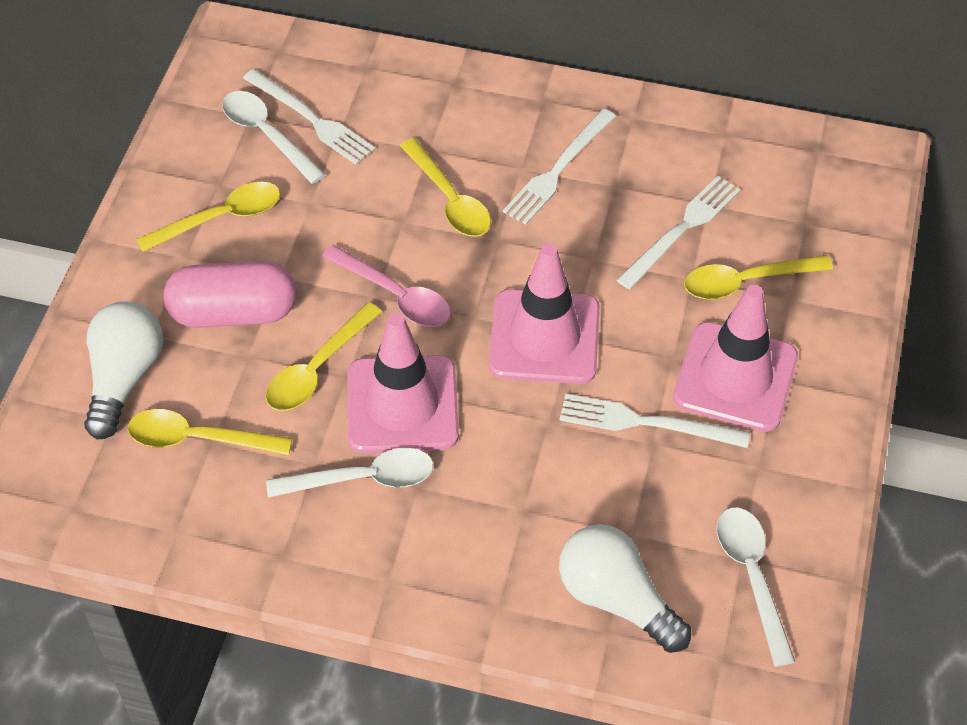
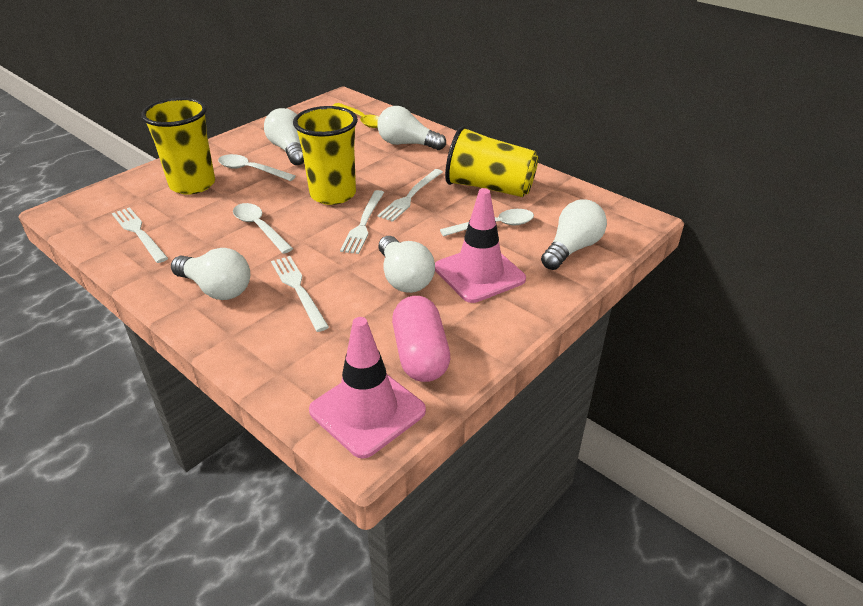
pink spoon: 1 -> 0
pink traffic cone: 3 -> 2
white light bulb: 2 -> 5
yellow cup: 0 -> 3
yellow spoon: 5 -> 1

